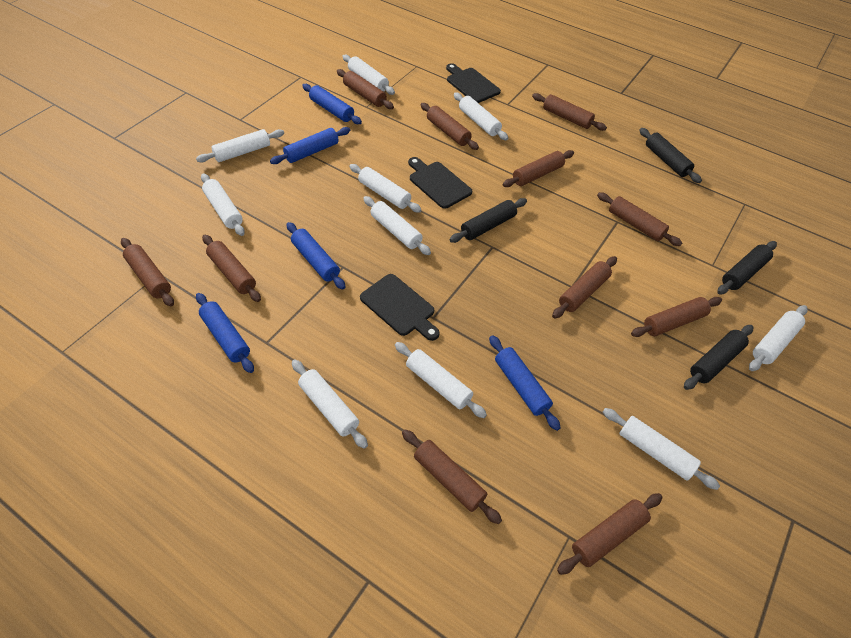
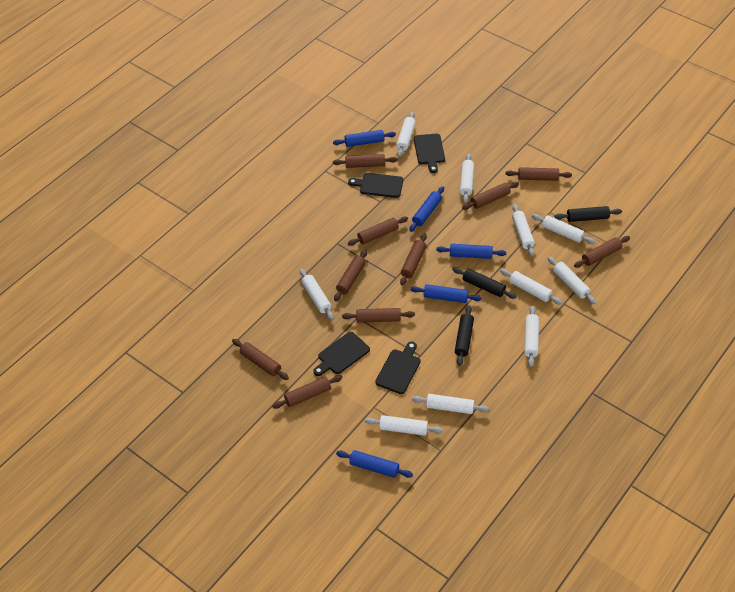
black cutting board: 3 -> 4
black rolling pin: 4 -> 3
brown rolling pin: 11 -> 10

